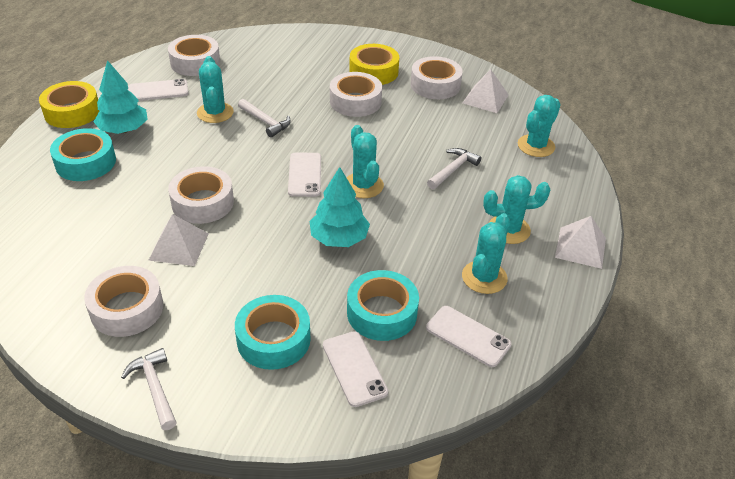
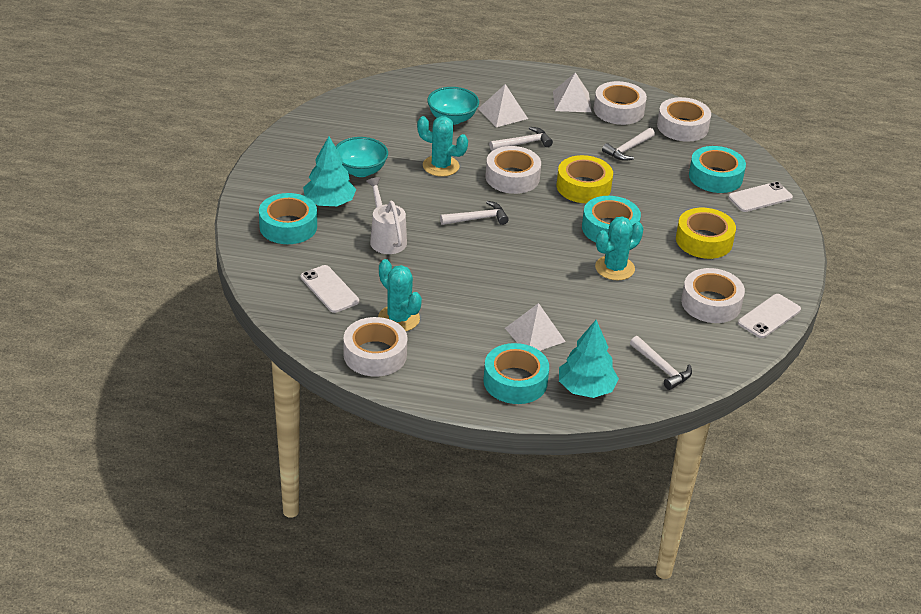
turquoise bowl: 0 -> 2
turquoise cactus: 5 -> 3
turquoise tape: 3 -> 4
white hammer: 3 -> 4
white phone: 4 -> 3
white watering can: 0 -> 1

